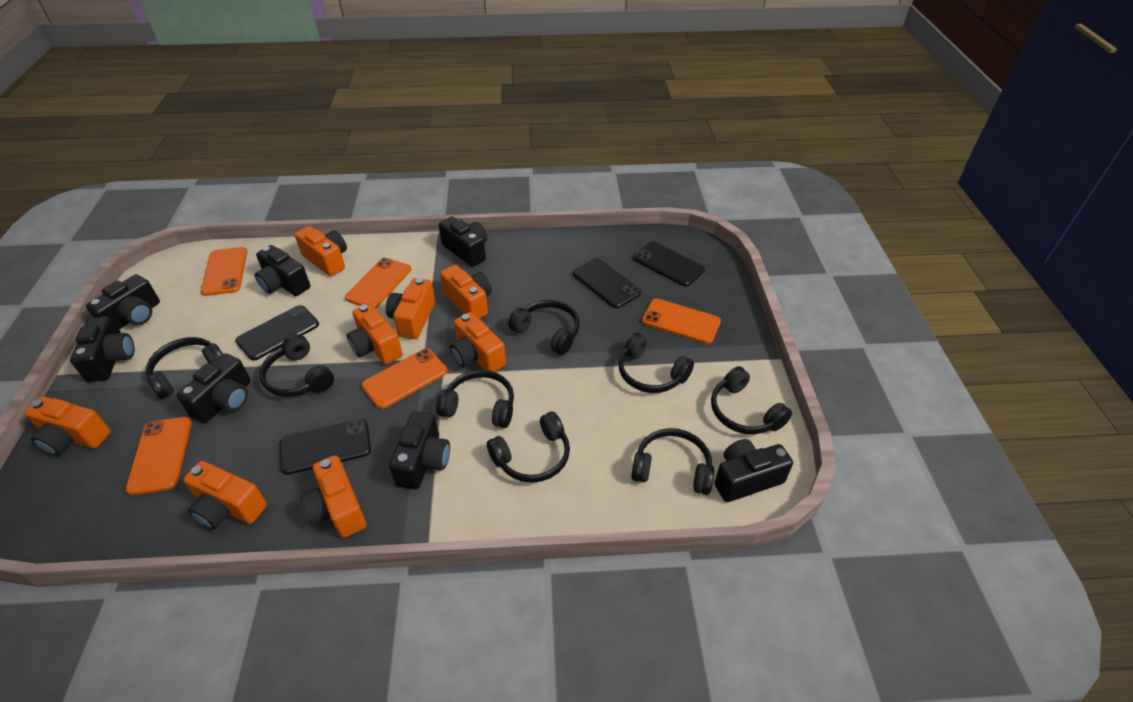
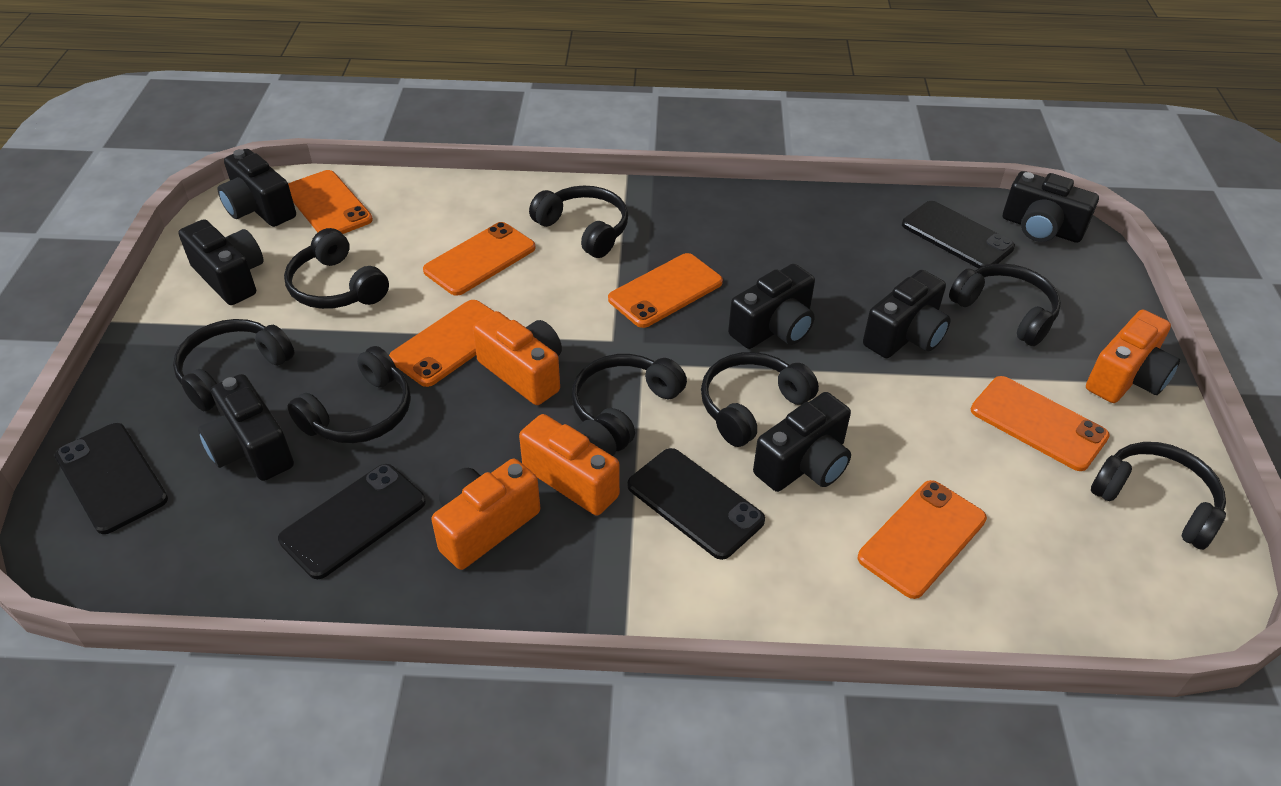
orange camera: 8 -> 4
orange phone: 5 -> 6

